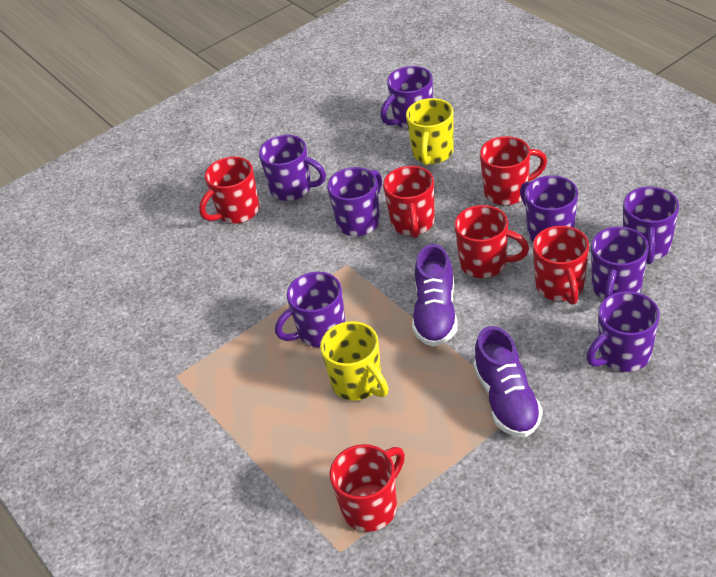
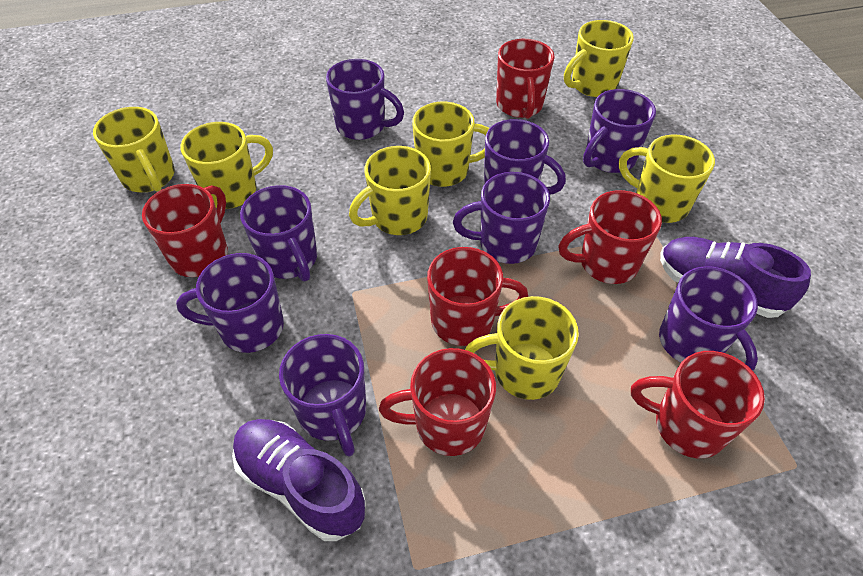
yellow mug: 2 -> 7

